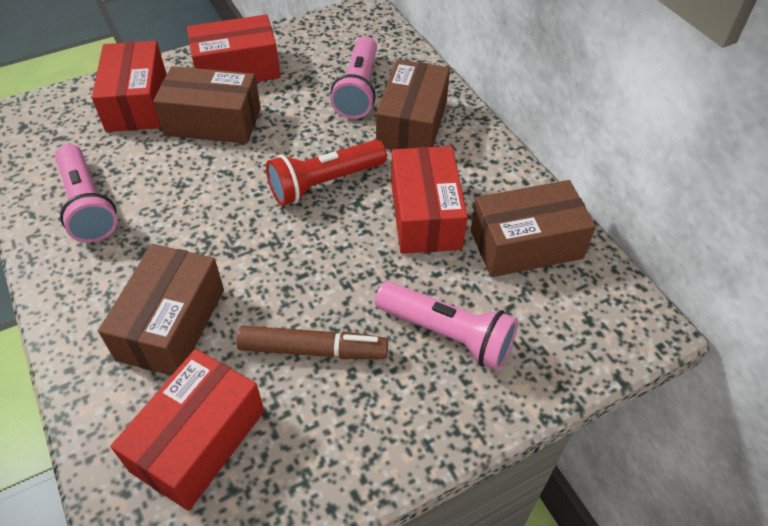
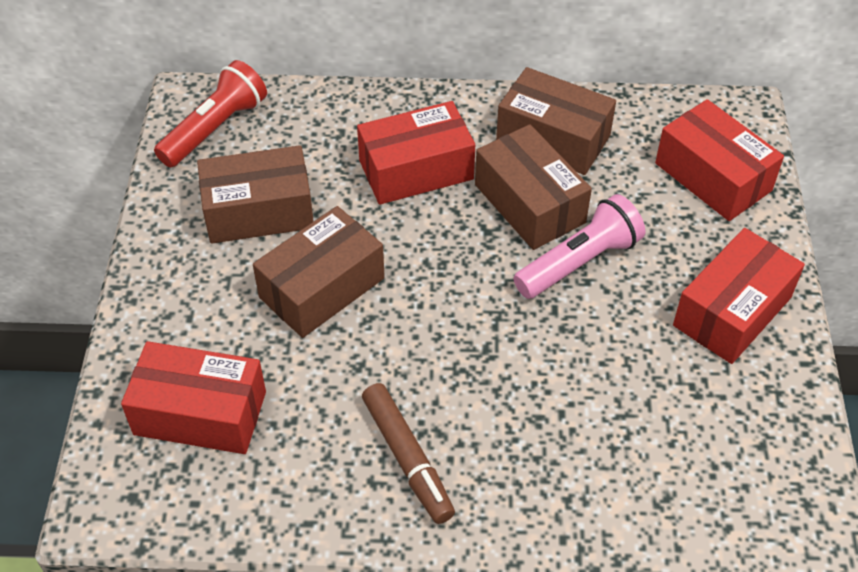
pink flashlight: 3 -> 1

